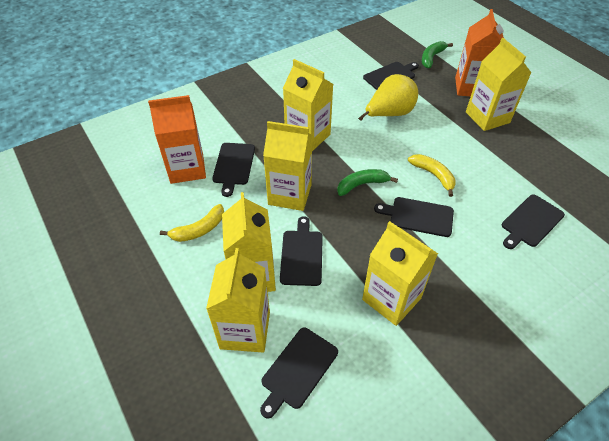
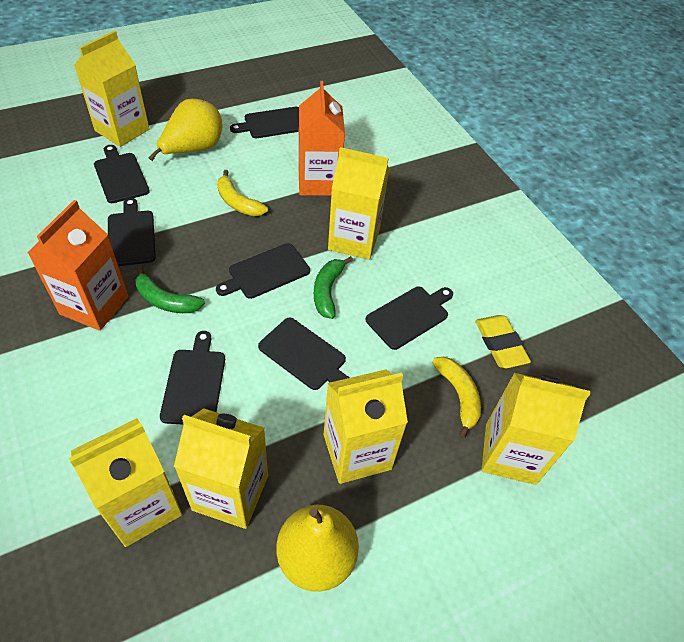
black cutting board: 6 -> 7
yellow eraser: 0 -> 1
yellow pear: 1 -> 2

